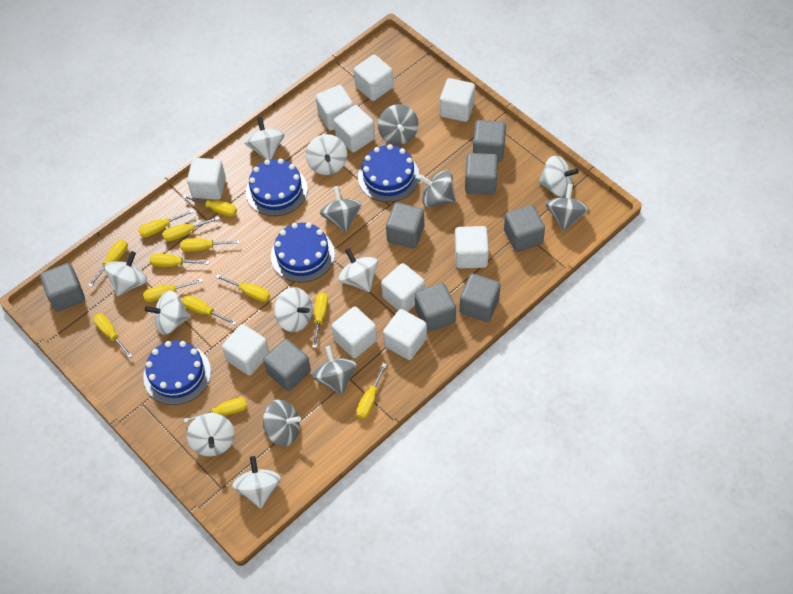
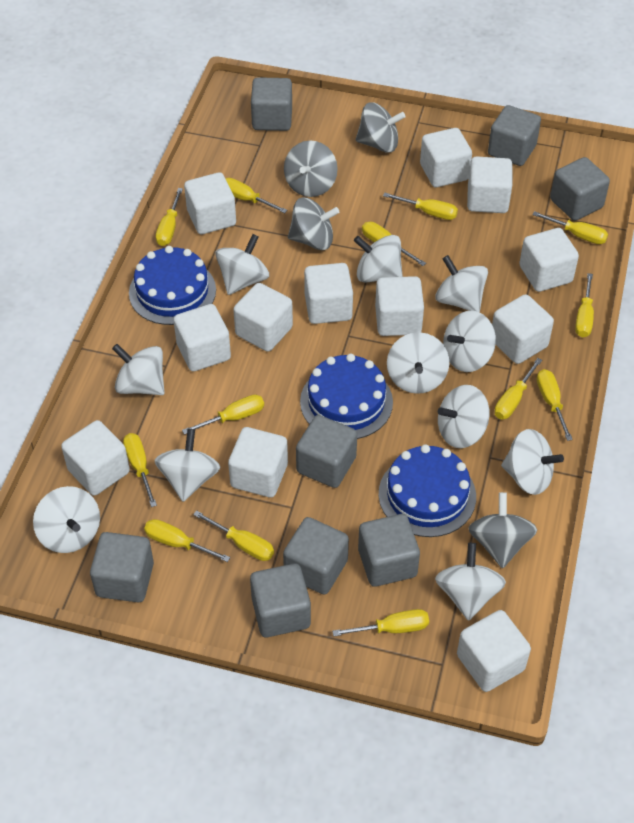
blue cake: 4 -> 3
grey spinning top: 6 -> 4
white cube: 10 -> 12
white spinning top: 9 -> 11

